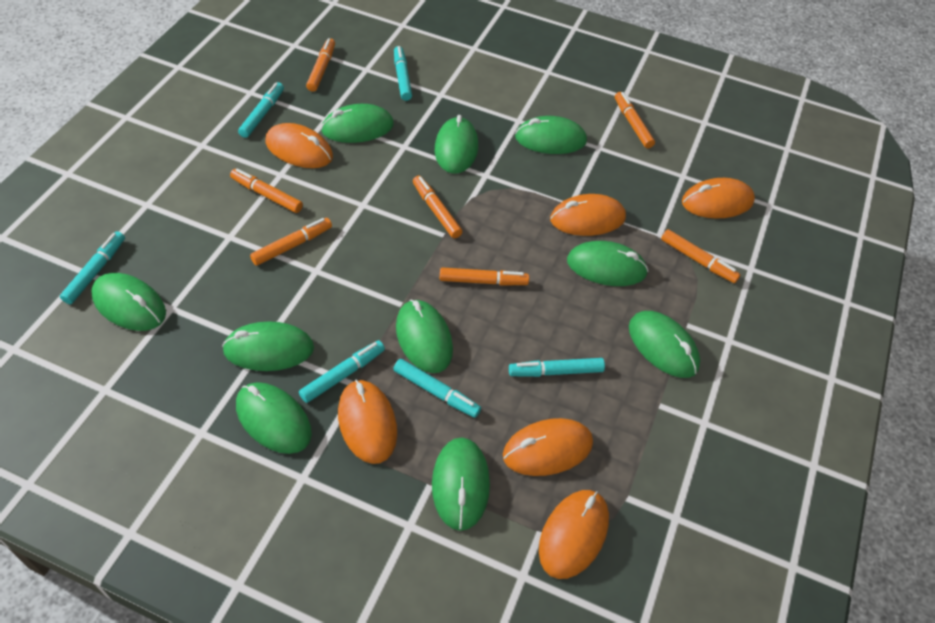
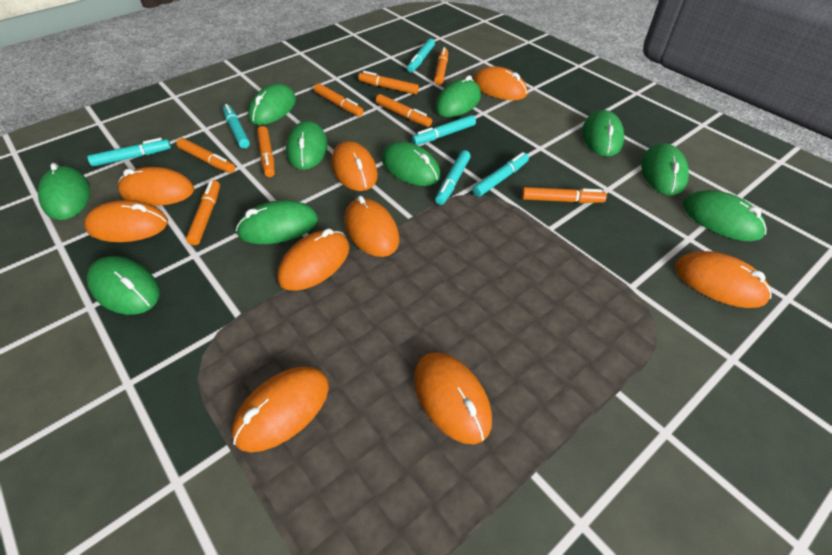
orange marker: 7 -> 8
orange mouse: 6 -> 9

